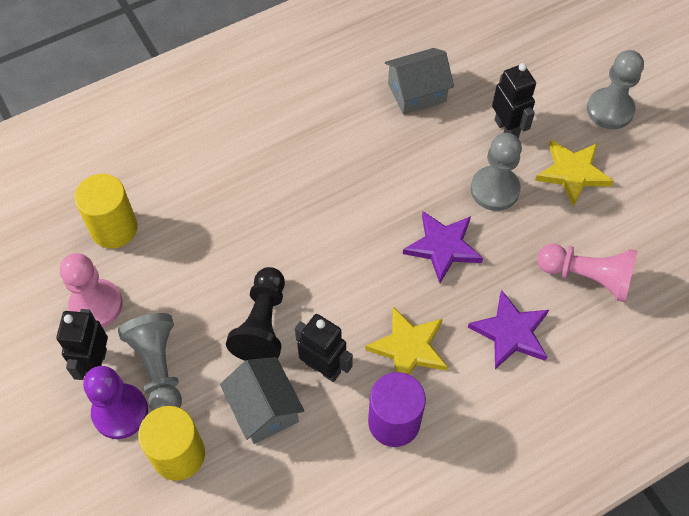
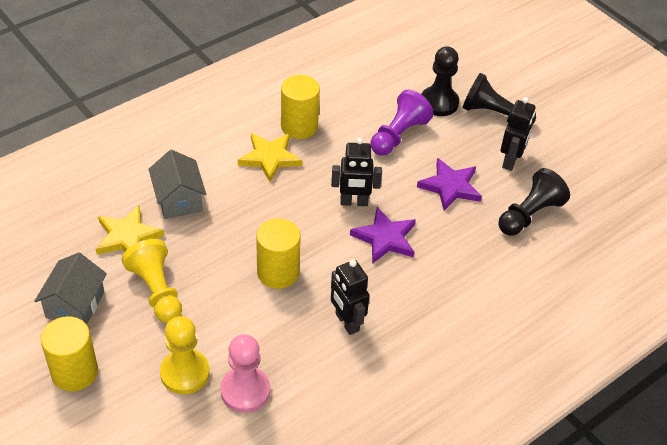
black pawn: 1 -> 3
grey pawn: 3 -> 0
pink pawn: 2 -> 1
purple cylinder: 1 -> 0
yellow cylinder: 2 -> 3
yellow pawn: 0 -> 2

